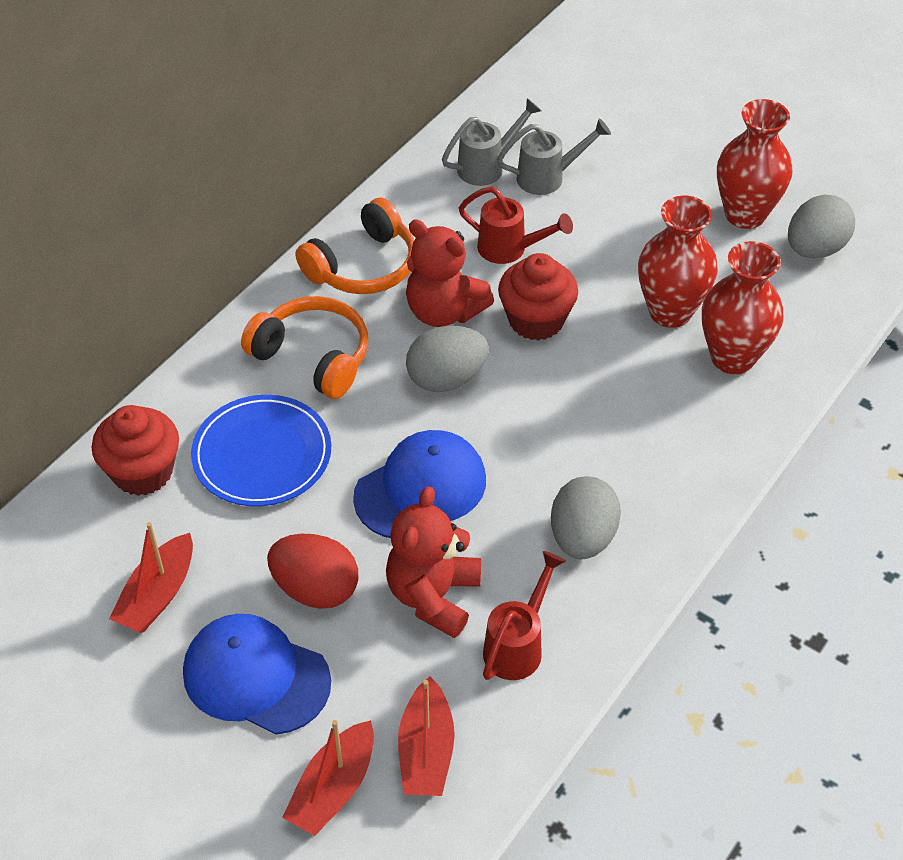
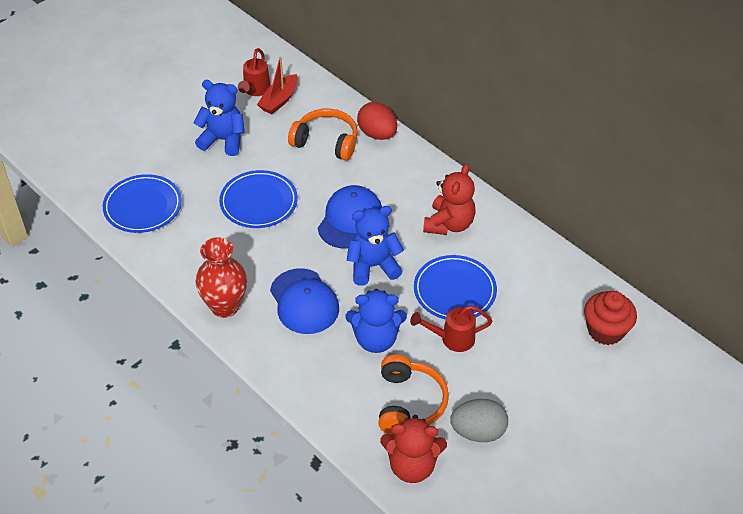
blue plate: 1 -> 3
blue teddy bear: 0 -> 3
grey egg: 3 -> 1
grey watering can: 2 -> 0
red boat: 3 -> 1
red cupcake: 2 -> 1
red vase: 3 -> 1

